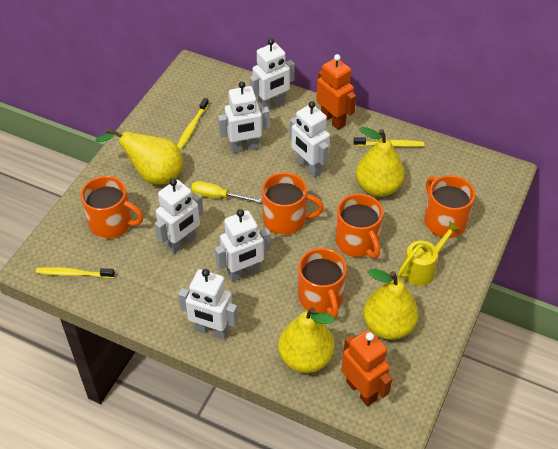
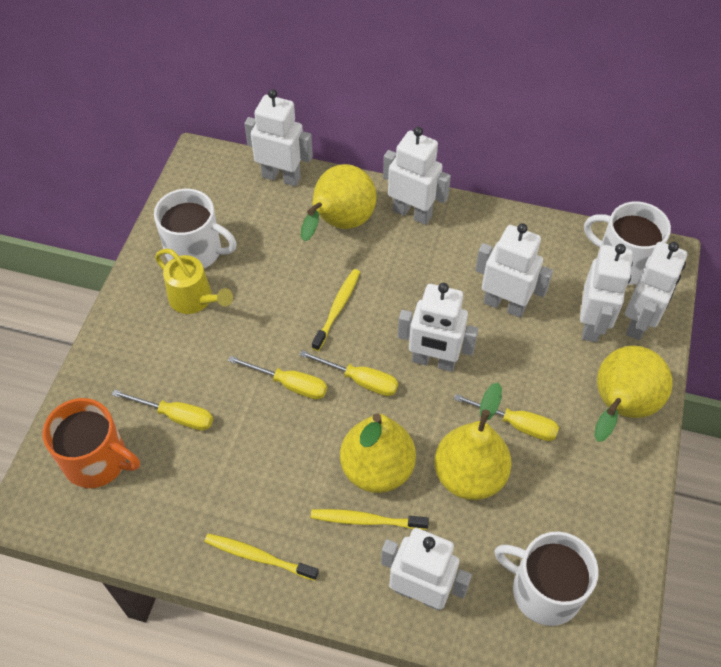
orange mug: 5 -> 1
orange robot: 2 -> 0
white mug: 0 -> 3
white robot: 6 -> 7
yellow screwdriver: 1 -> 4

